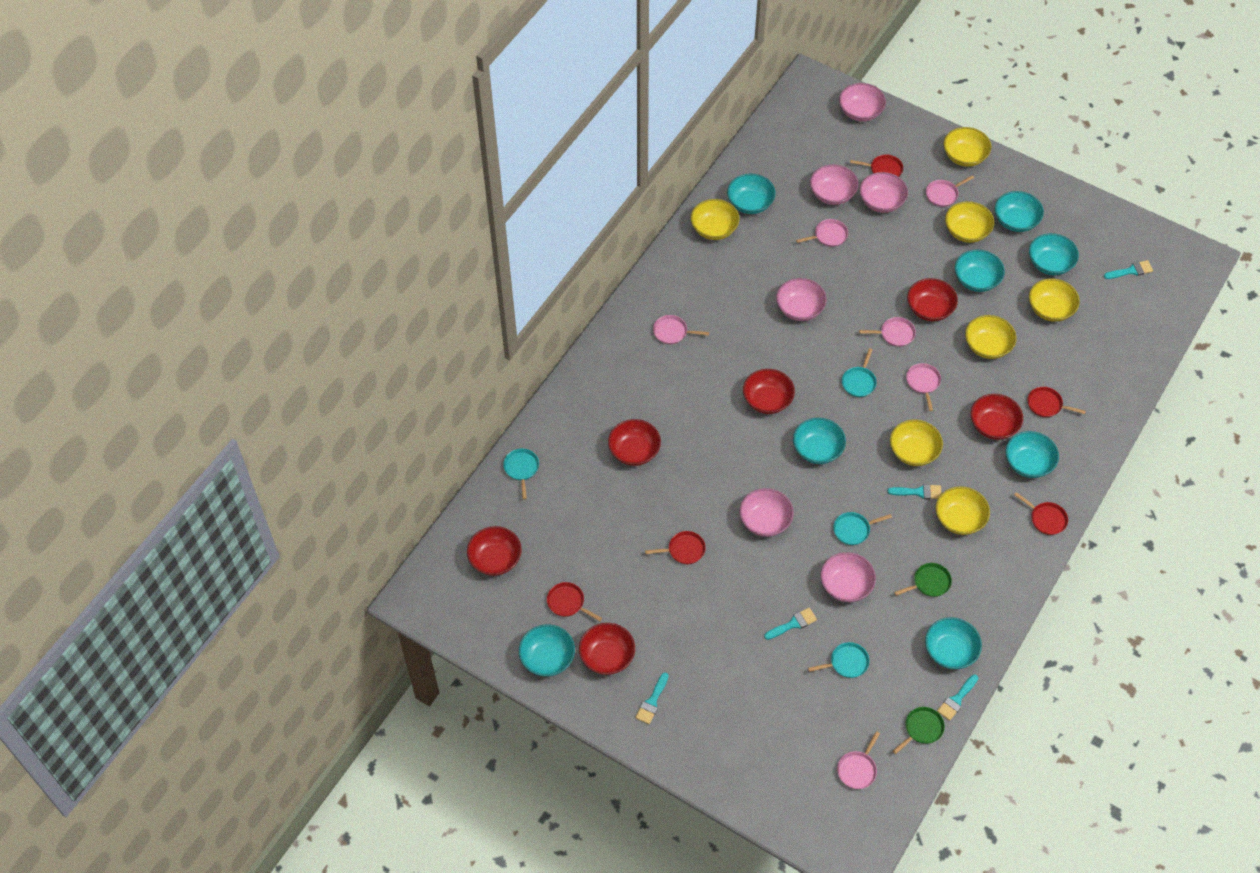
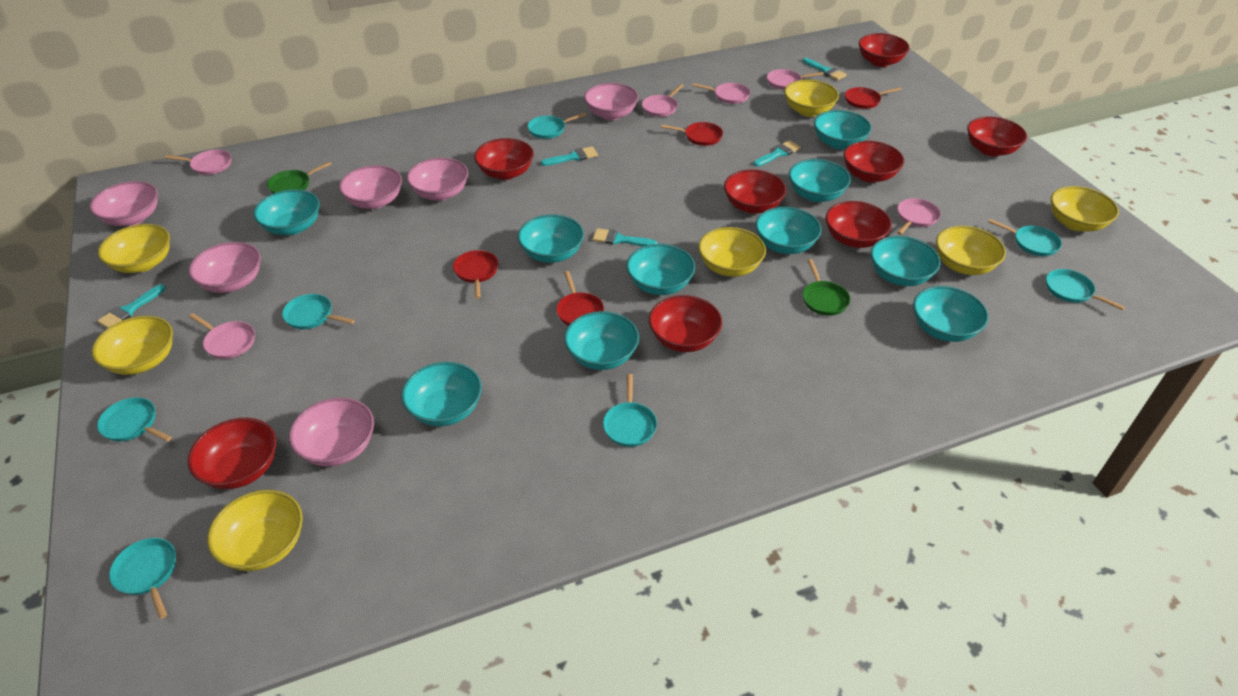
red bowl: 6 -> 8
red pan: 5 -> 4
turquoise bowl: 8 -> 10
turquoise pan: 4 -> 7

